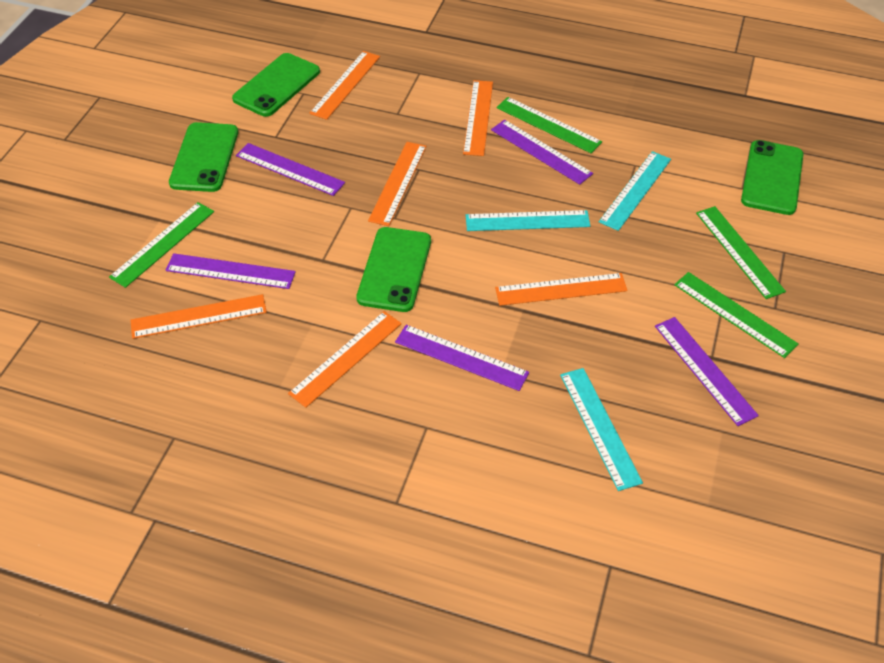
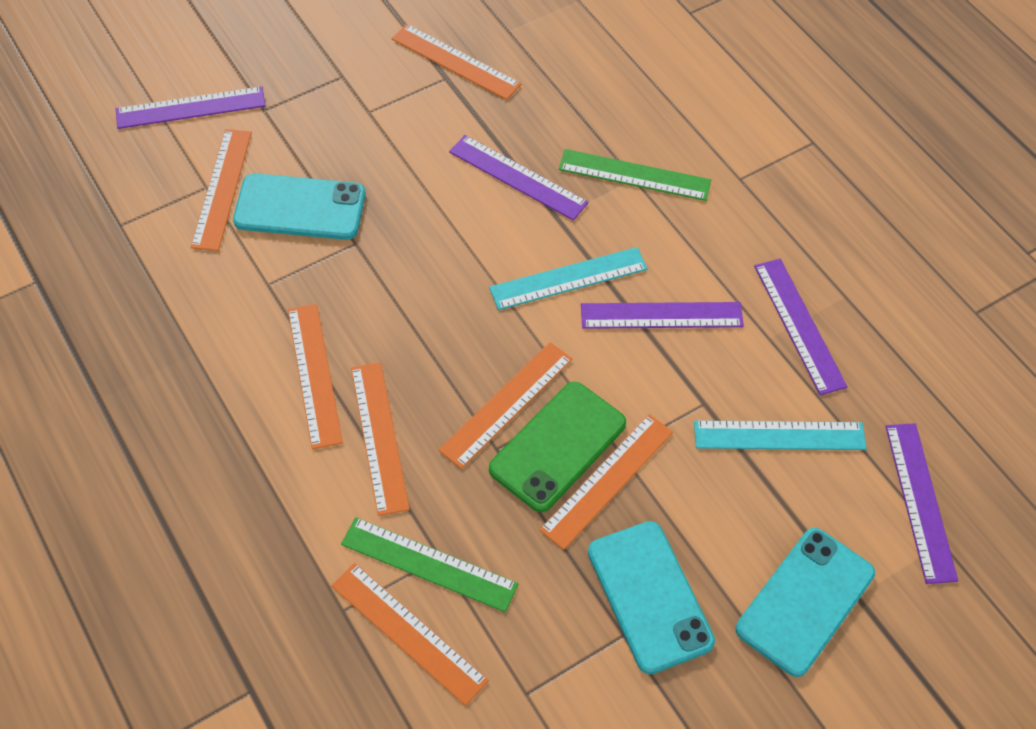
green phone: 4 -> 1
green ruler: 4 -> 2
orange ruler: 6 -> 7
turquoise phone: 0 -> 3
turquoise ruler: 3 -> 2

